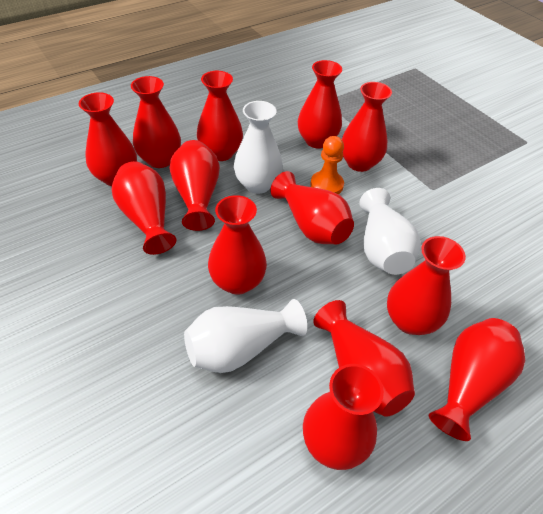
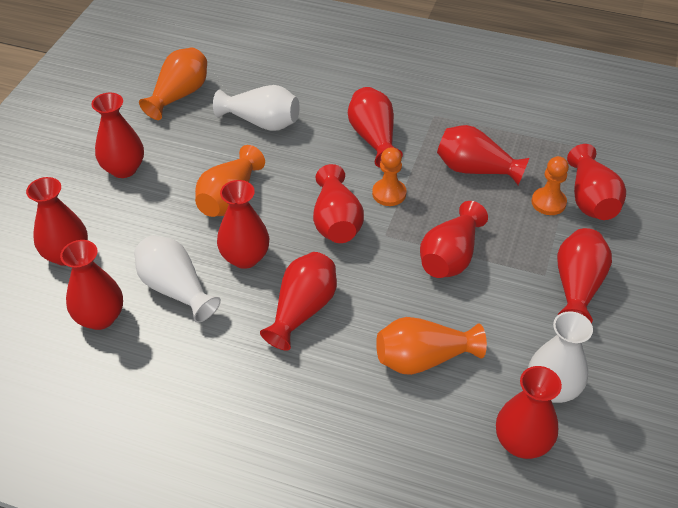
orange pawn: 1 -> 2
orange vase: 0 -> 3
red vase: 13 -> 12

